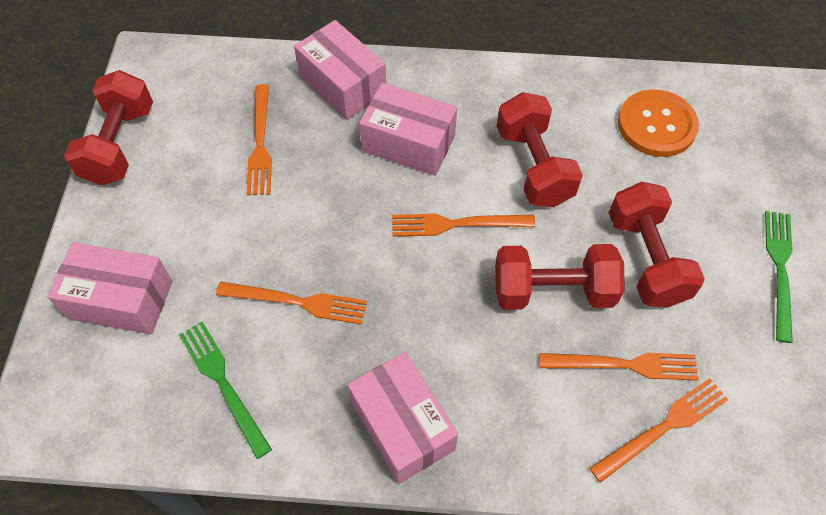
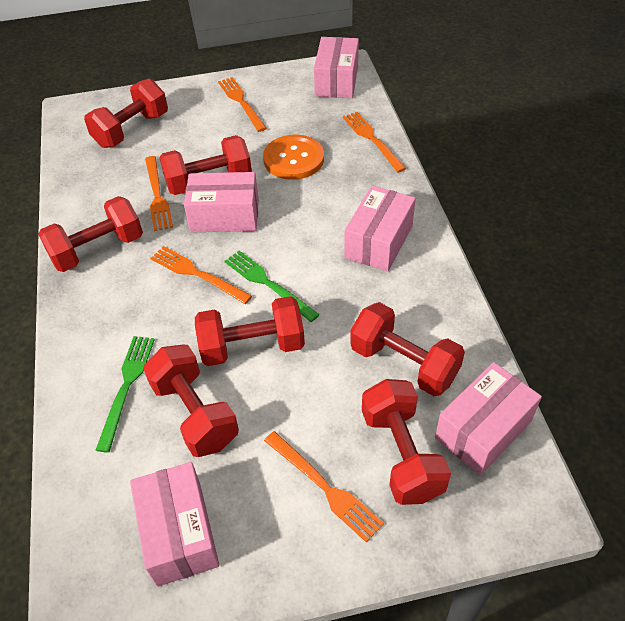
pink box: 4 -> 5
red dumbbell: 4 -> 7

